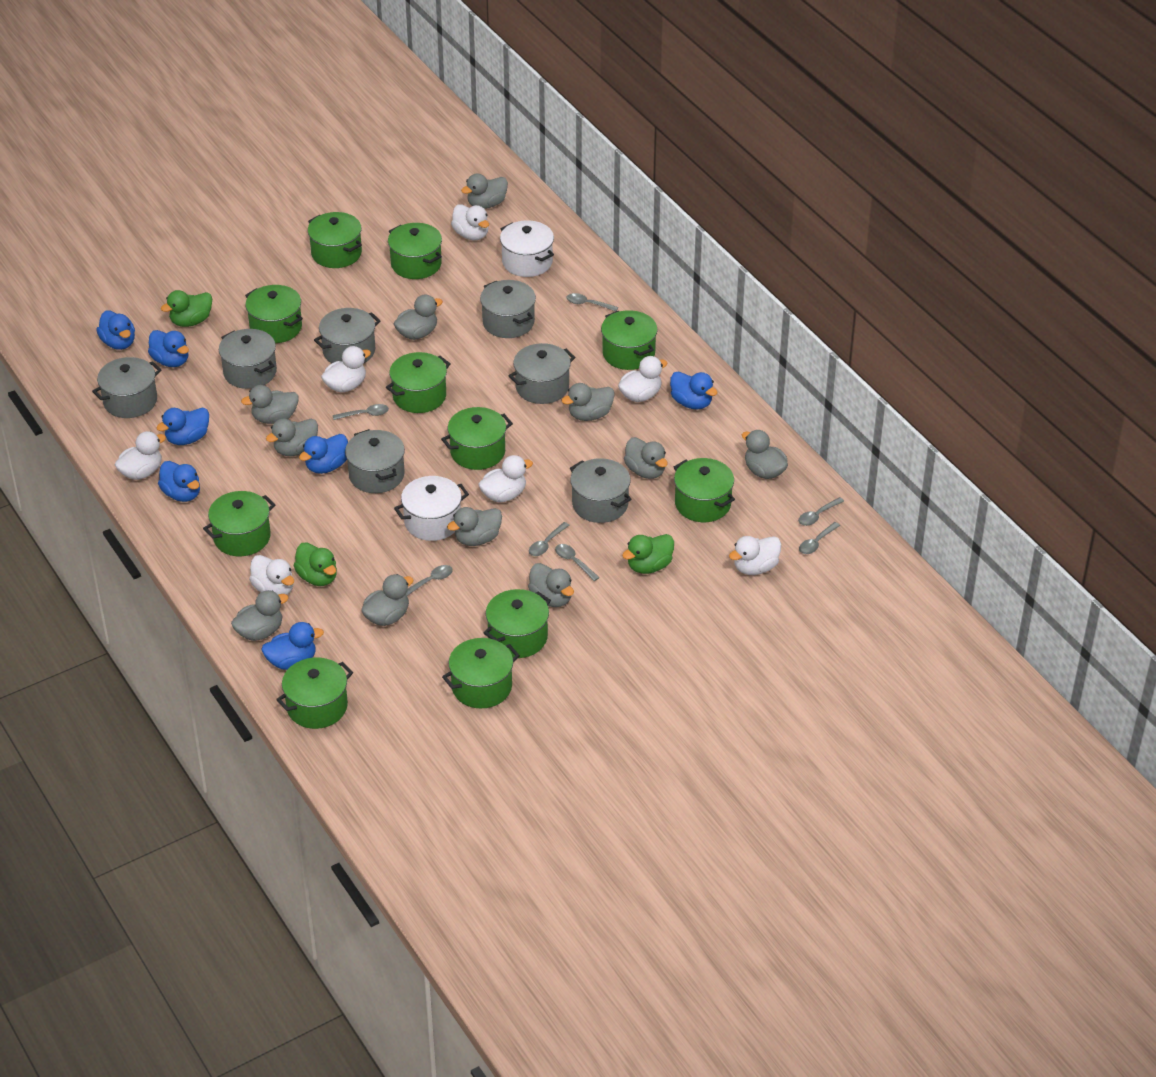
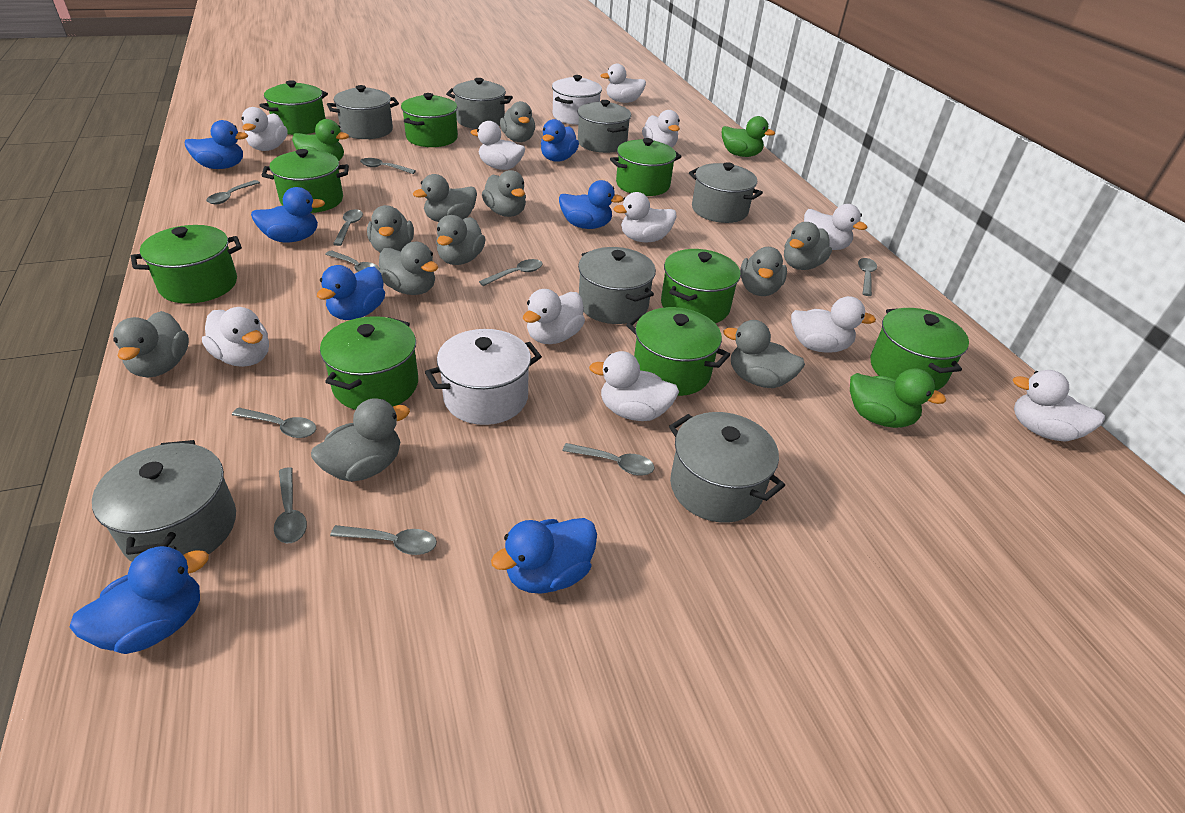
green pot: 11 -> 9
grey spoon: 7 -> 10
white duck: 7 -> 11

